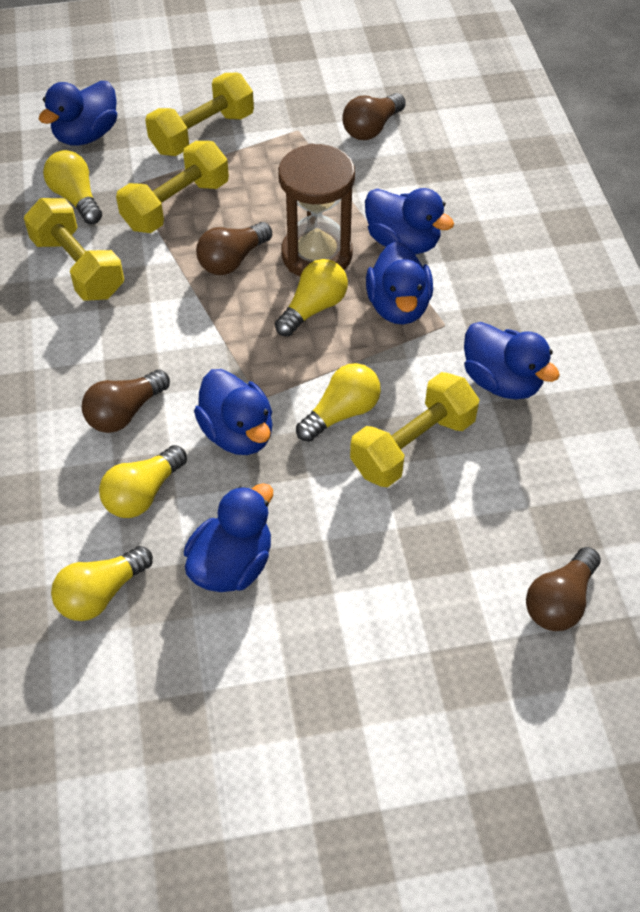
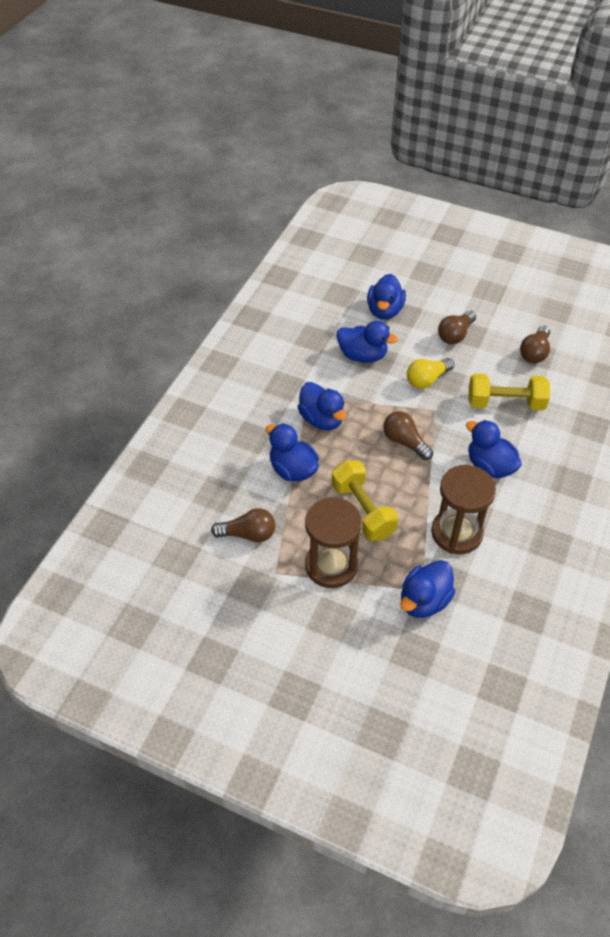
brown hourglass: 1 -> 2
yellow dumbbell: 4 -> 2
yellow light bulb: 5 -> 1

